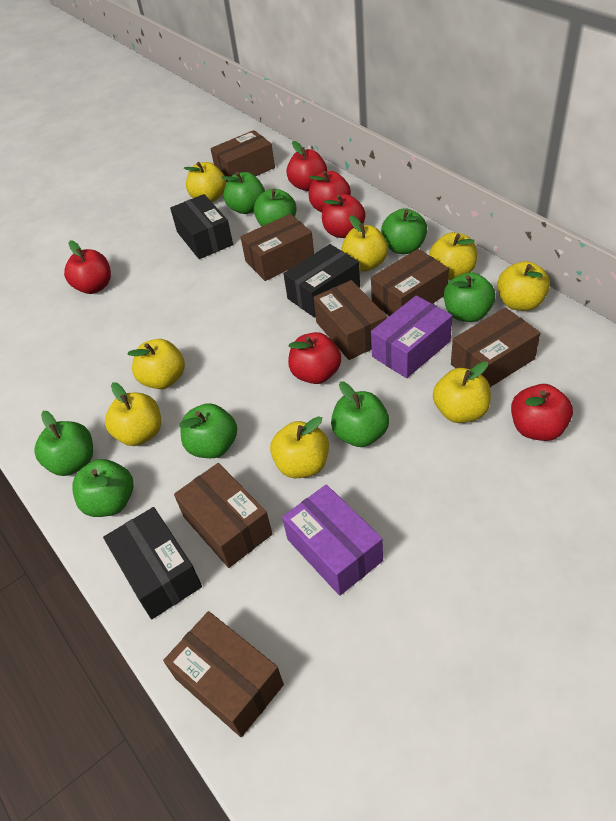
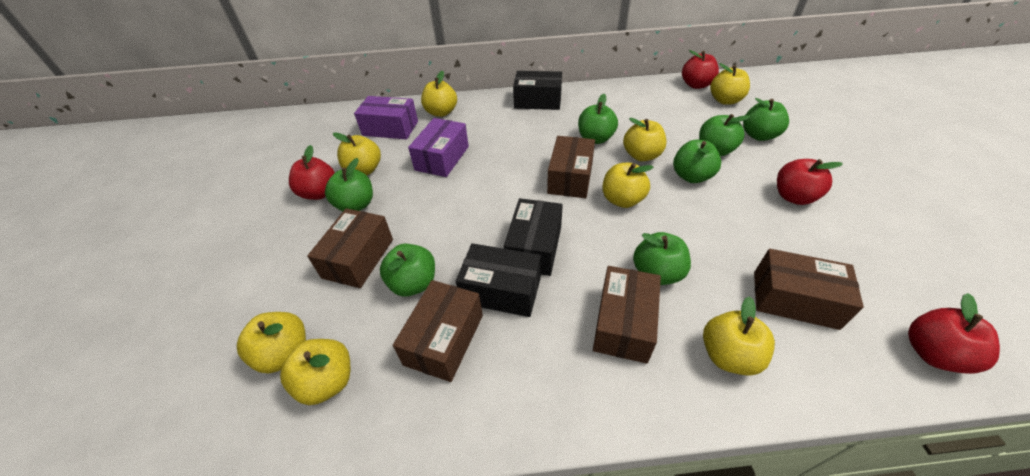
brown box: 7 -> 5
green apple: 8 -> 7
red apple: 6 -> 4

